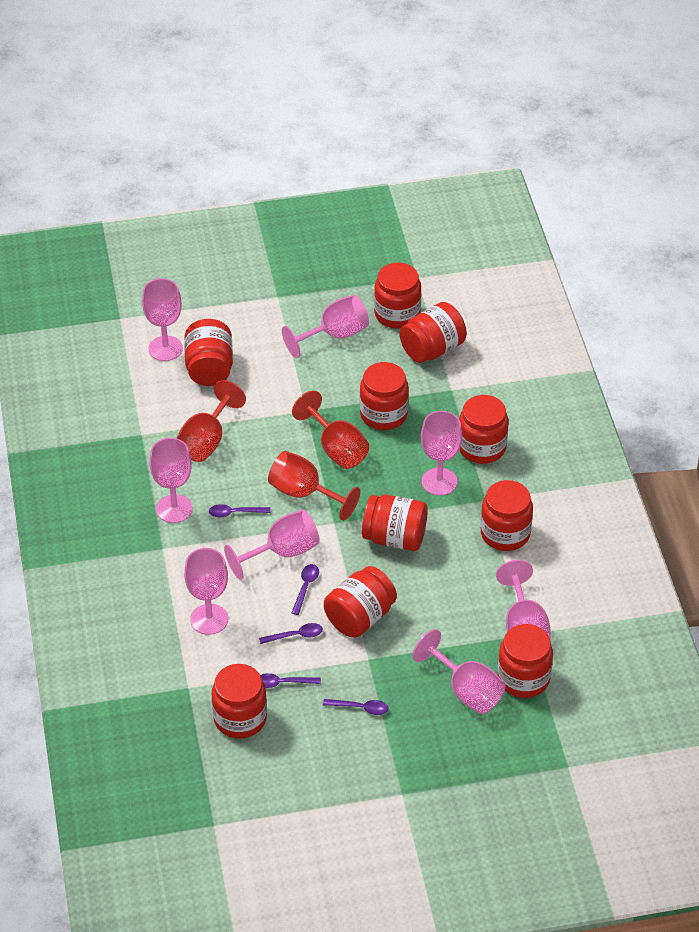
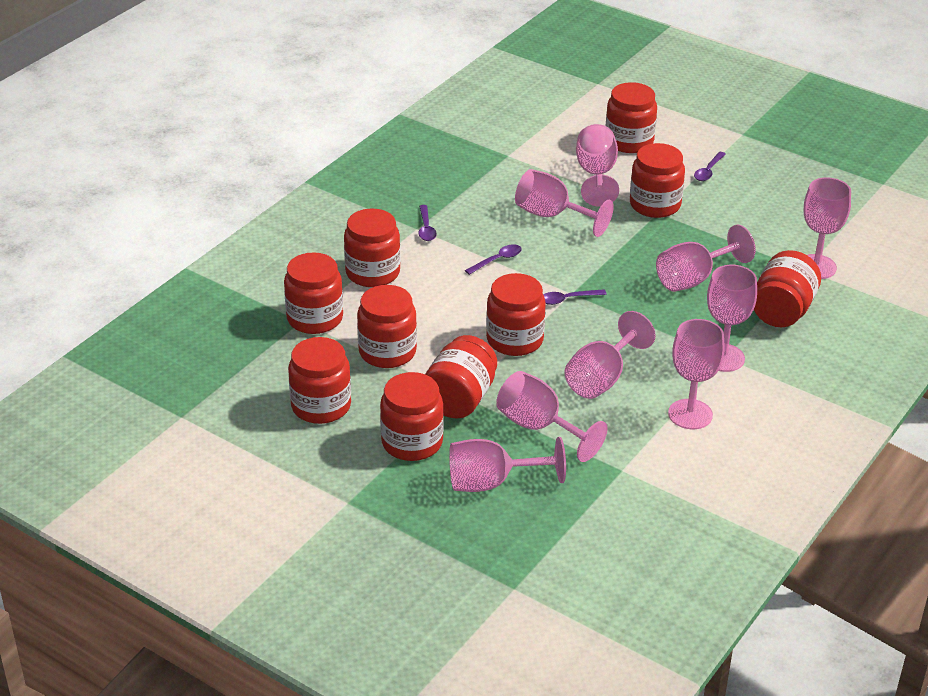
pink goblet: 8 -> 9
purple spoon: 5 -> 4
red goblet: 3 -> 0

